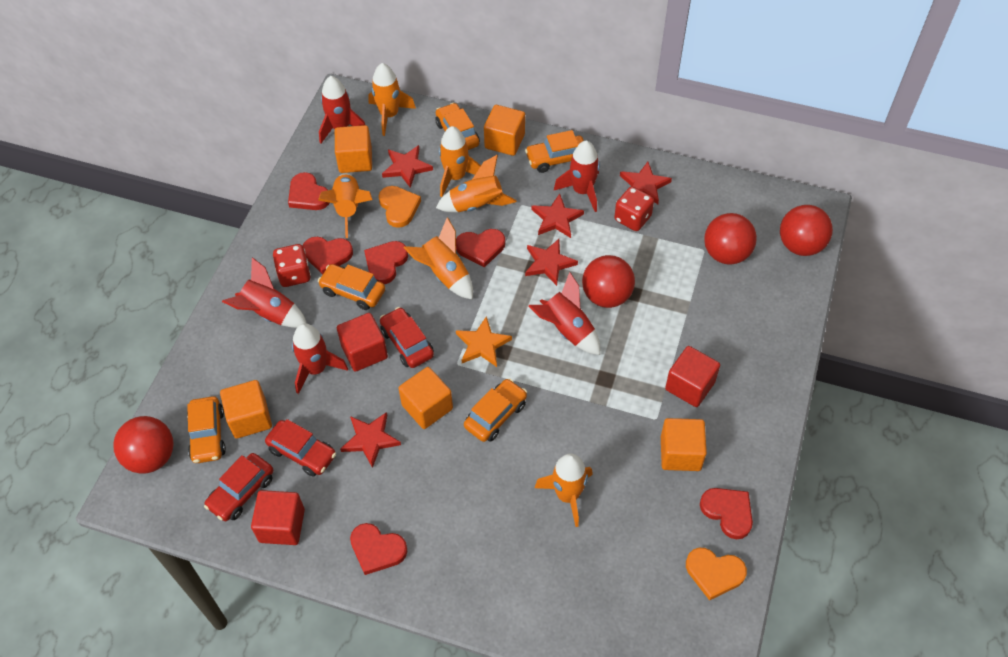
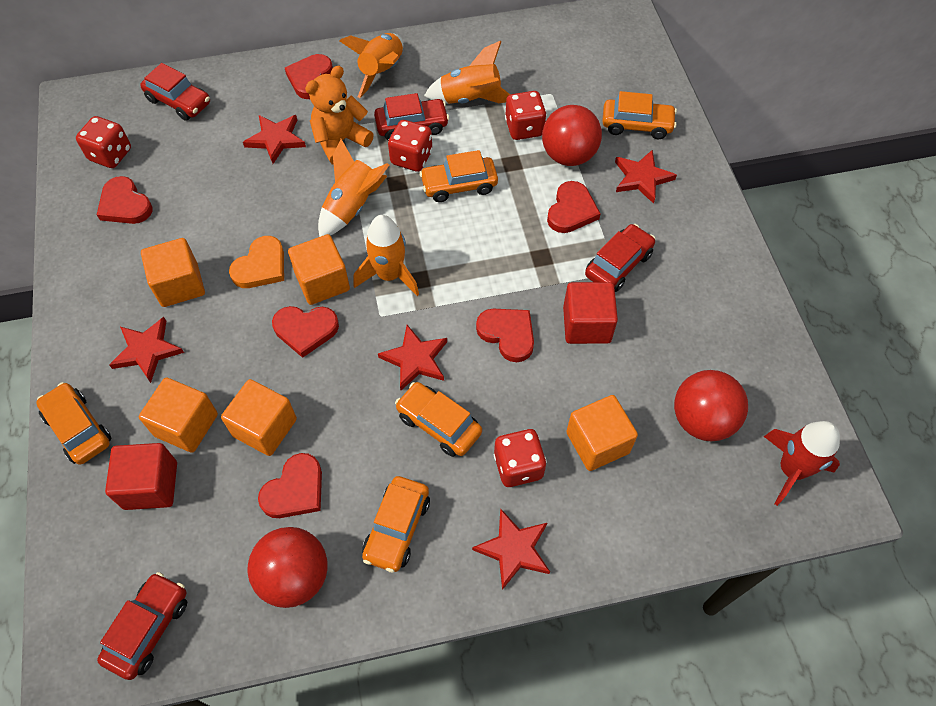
orange heart: 2 -> 1
orange rocket: 6 -> 4
orange star: 1 -> 0
orange teddy bear: 0 -> 1
red ball: 4 -> 3
red car: 3 -> 4
red cube: 3 -> 2
red dice: 2 -> 4
red rocket: 5 -> 1

